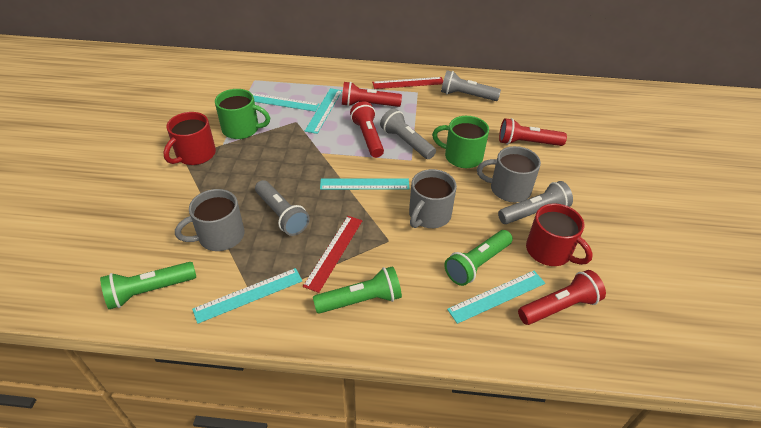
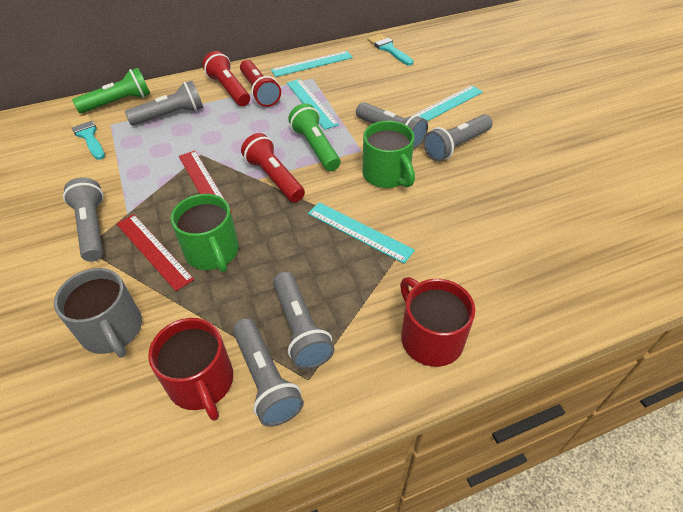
green flashlight: 3 -> 2
grey flashlight: 4 -> 6
grey mug: 3 -> 1
red flashlight: 4 -> 3
turquoise brush: 0 -> 2
turquoise ruler: 5 -> 4

